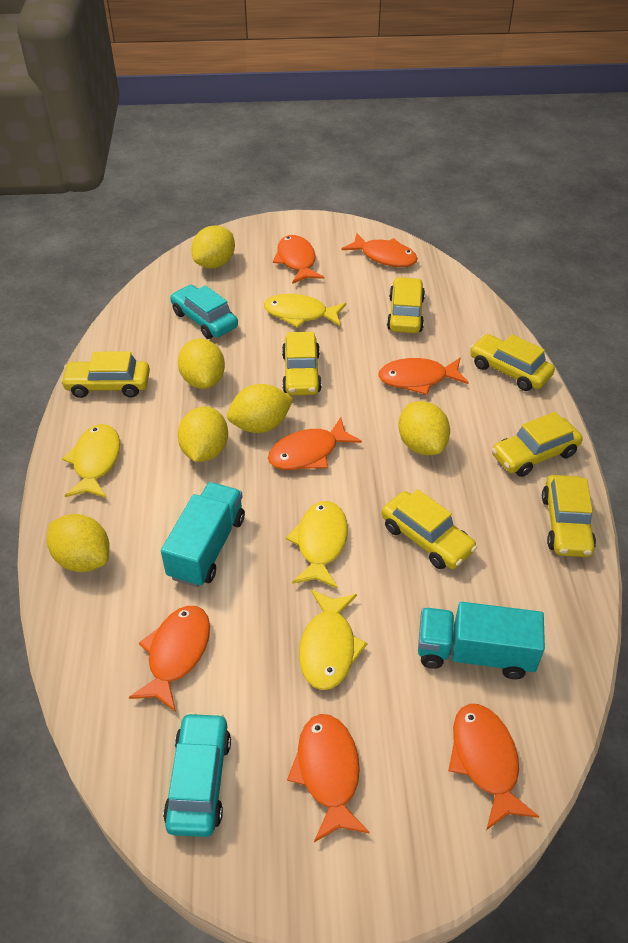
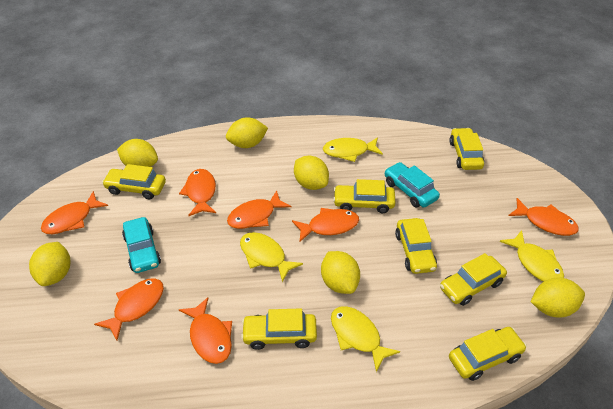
turquoise truck: 2 -> 0

